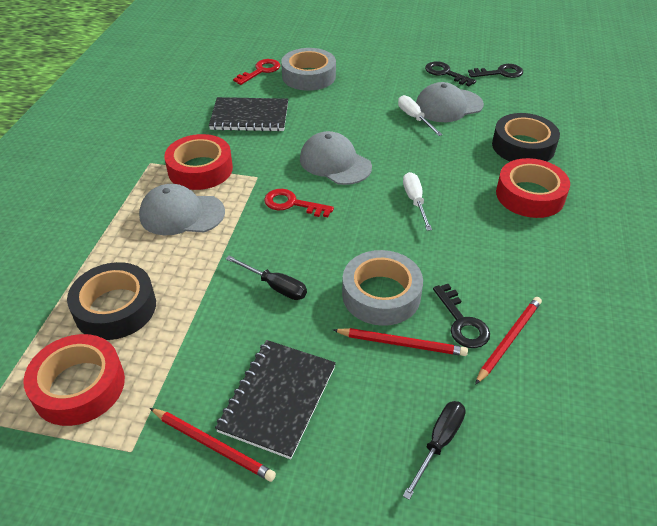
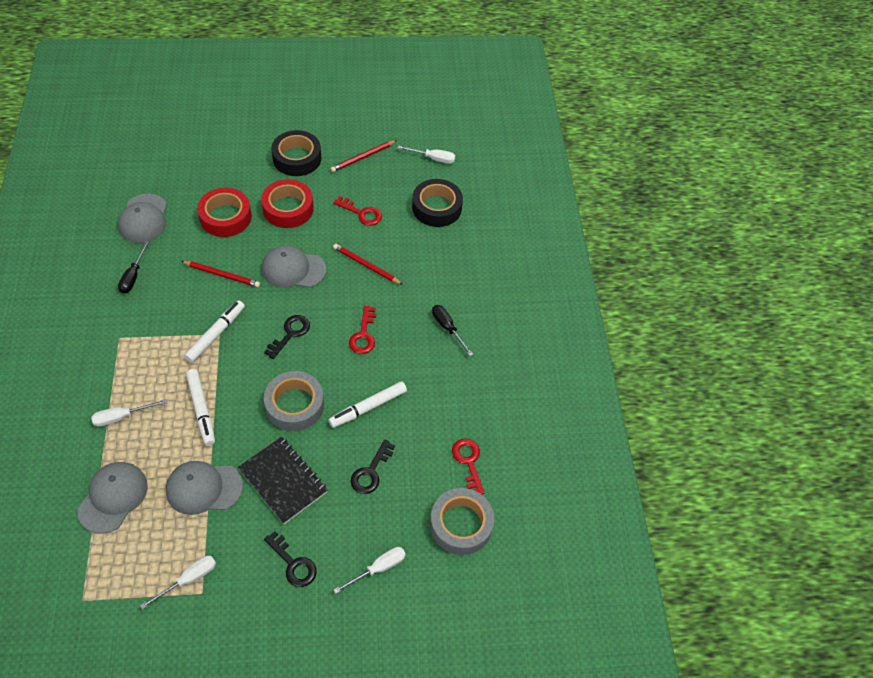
black notebook: 2 -> 1
grey cap: 3 -> 4
red key: 2 -> 3
red tape: 3 -> 2
white marker: 0 -> 3
white screwdriver: 2 -> 4

